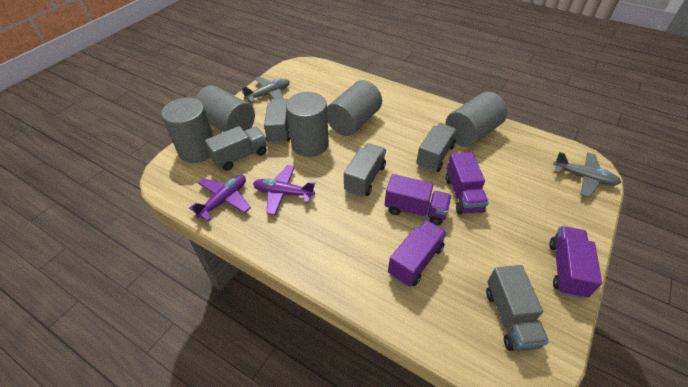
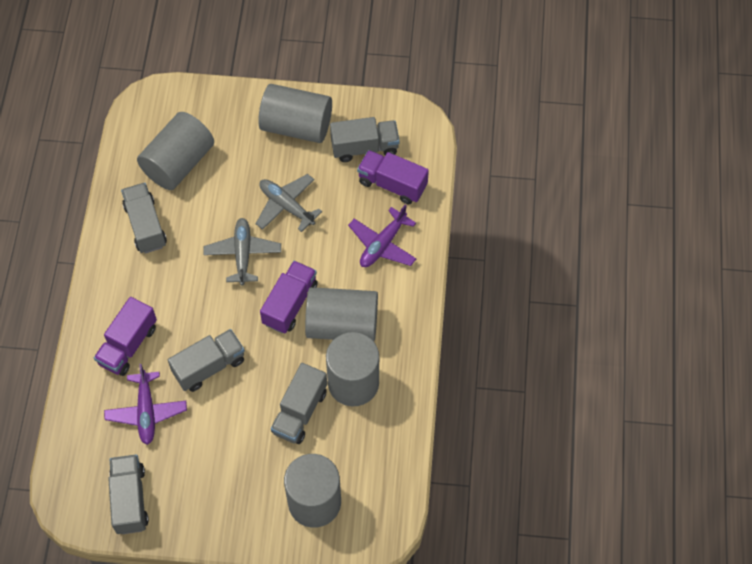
purple truck: 4 -> 3

